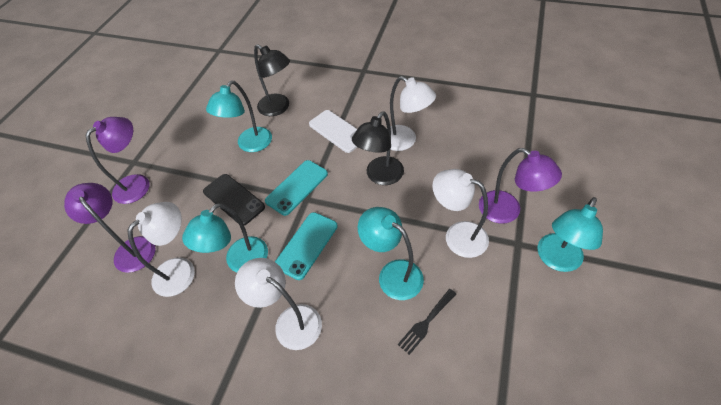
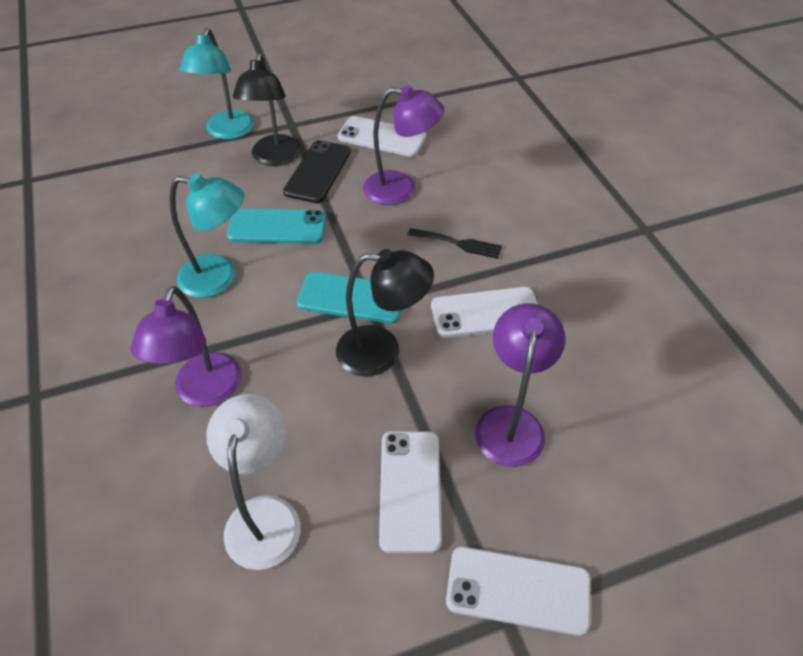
turquoise lamp: 4 -> 2
white lamp: 4 -> 1
white phone: 1 -> 4

